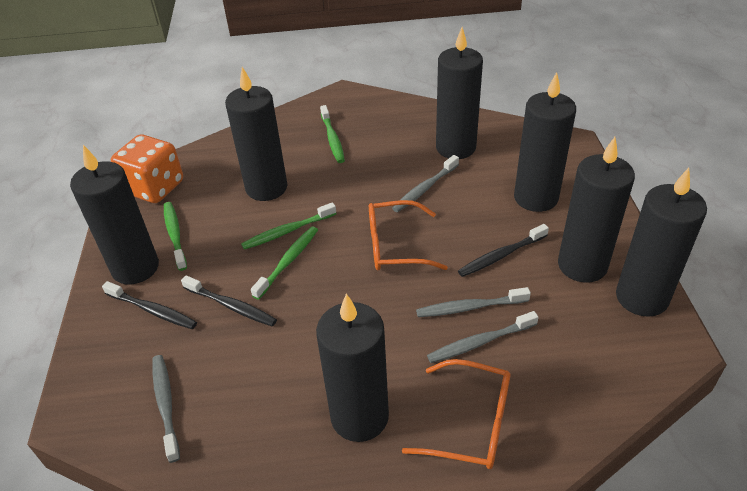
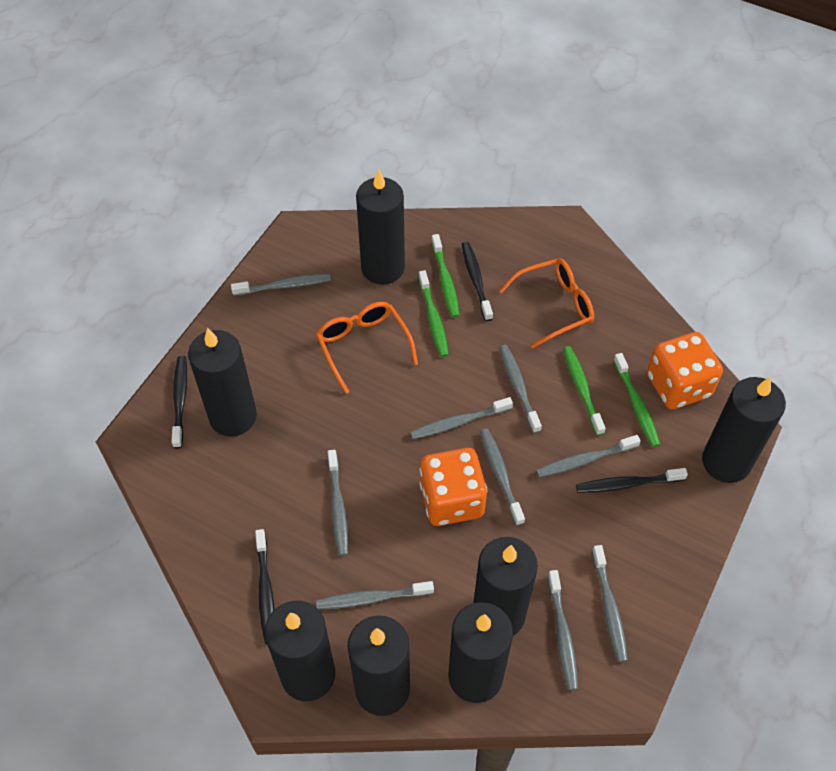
black toothbrush: 3 -> 4
grey toothbrush: 4 -> 9
orange dice: 1 -> 2

